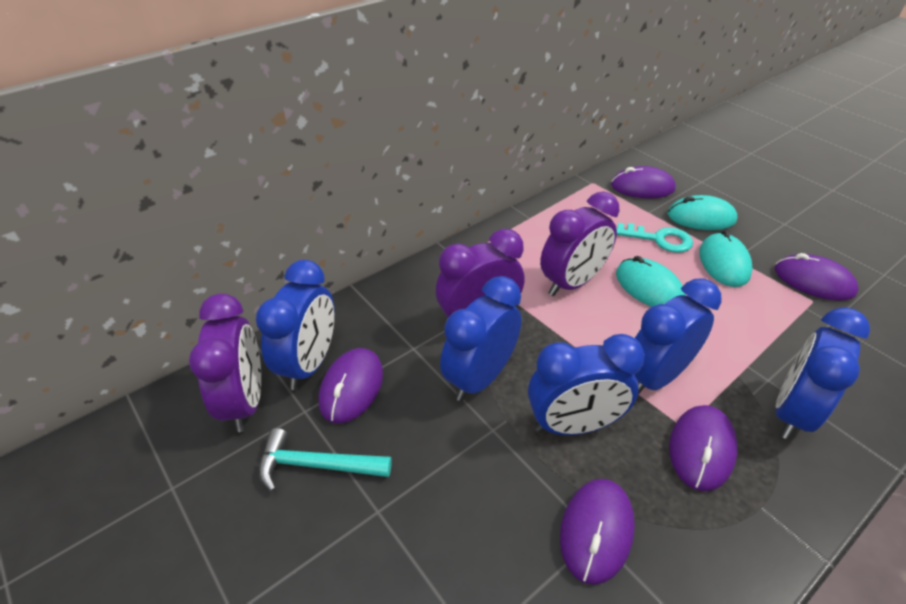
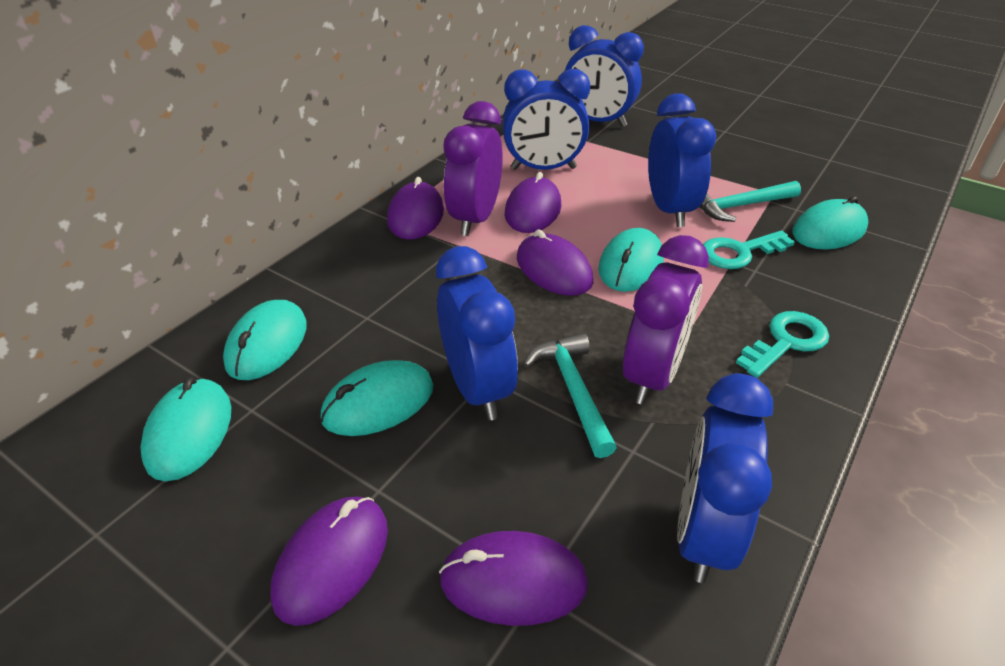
purple clock: 3 -> 2
turquoise hammer: 1 -> 2
turquoise key: 1 -> 2
turquoise mouse: 3 -> 5

